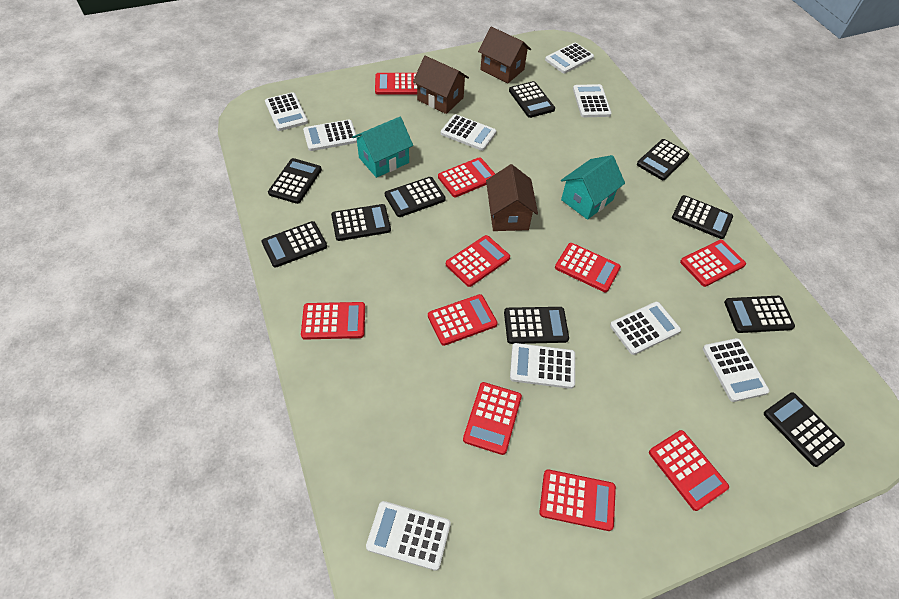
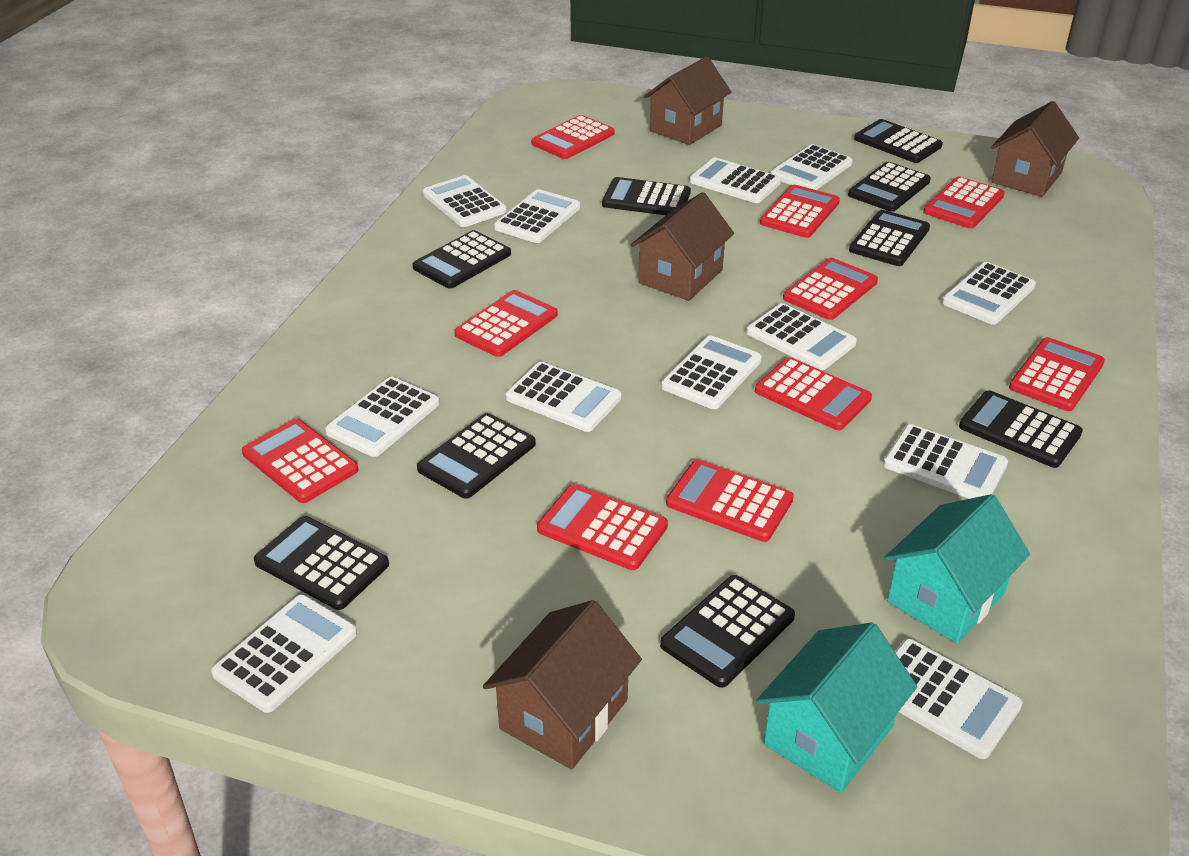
black calculator: 10 -> 9
brown house: 3 -> 4
white calculator: 9 -> 12

